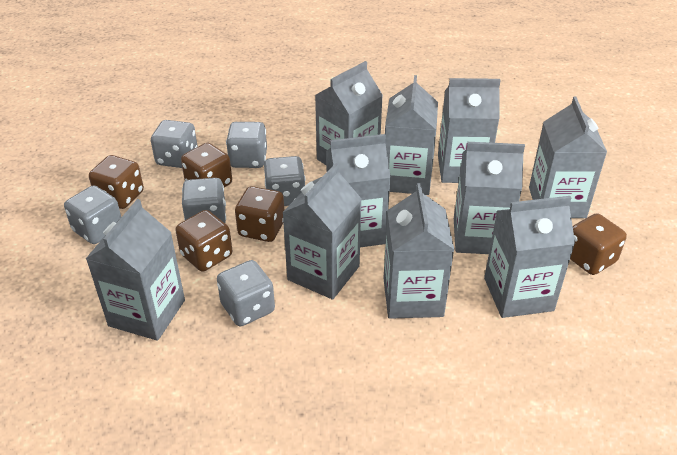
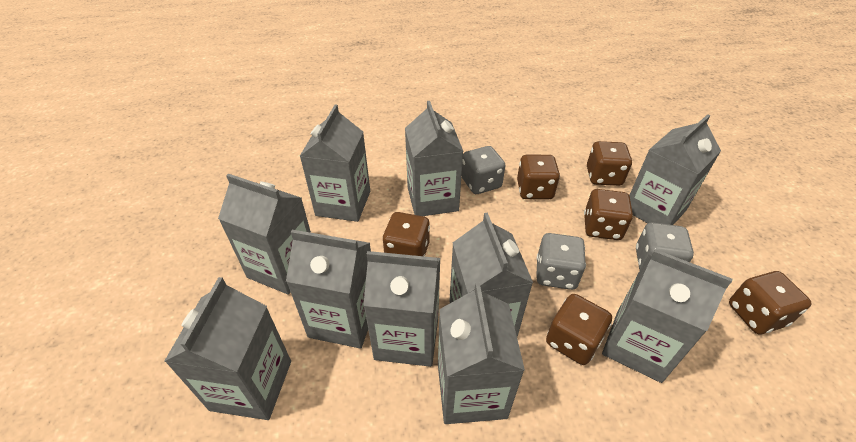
brown dice: 5 -> 6
grey dice: 6 -> 3

